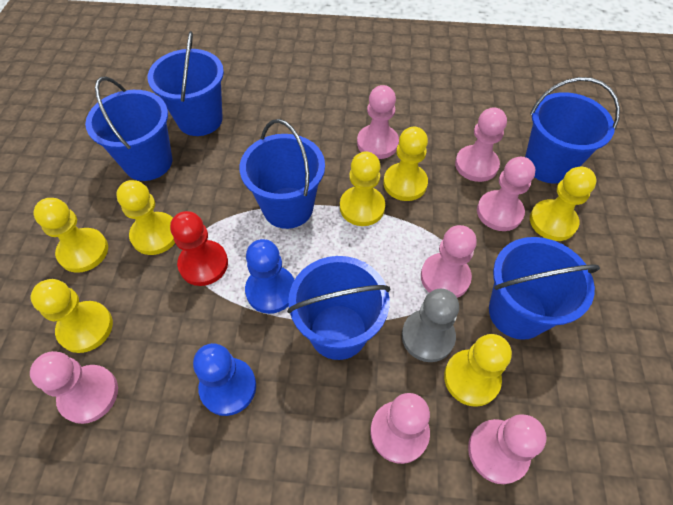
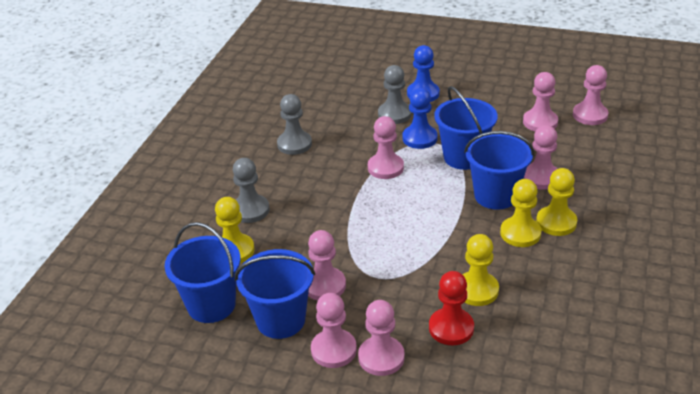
blue bucket: 6 -> 4
grey pawn: 1 -> 3
yellow pawn: 7 -> 4

